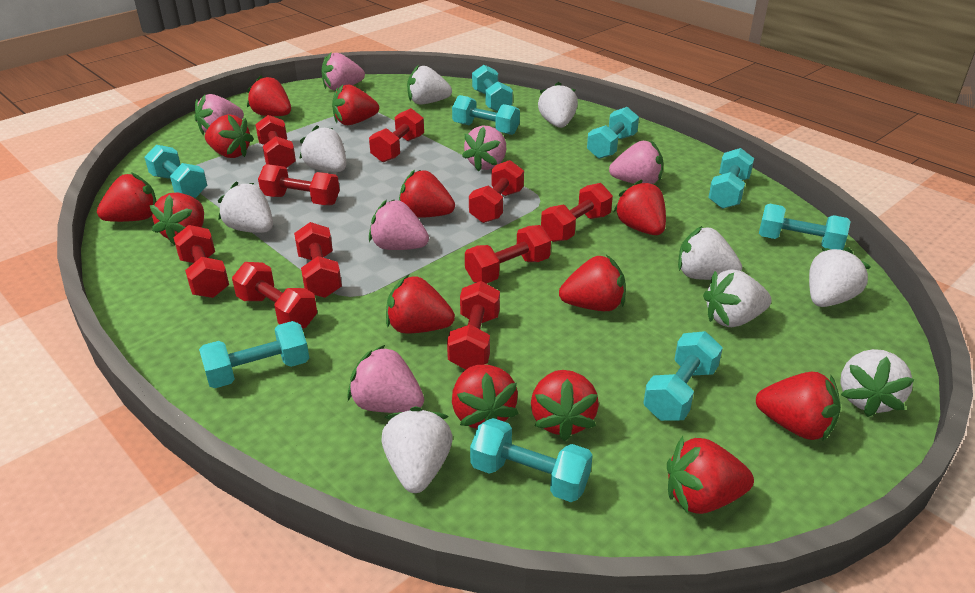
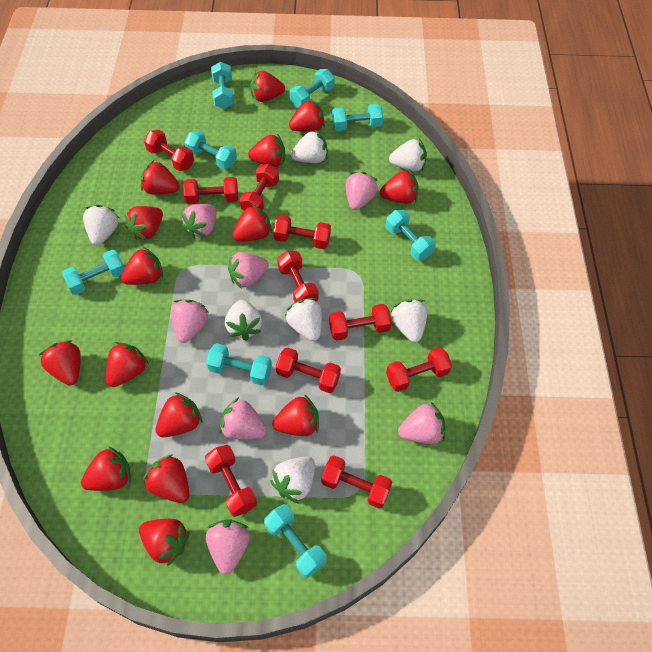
pink strawberry: 6 -> 7
red strawberry: 13 -> 15
turquoise dumbbell: 9 -> 8
white strawberry: 9 -> 7

